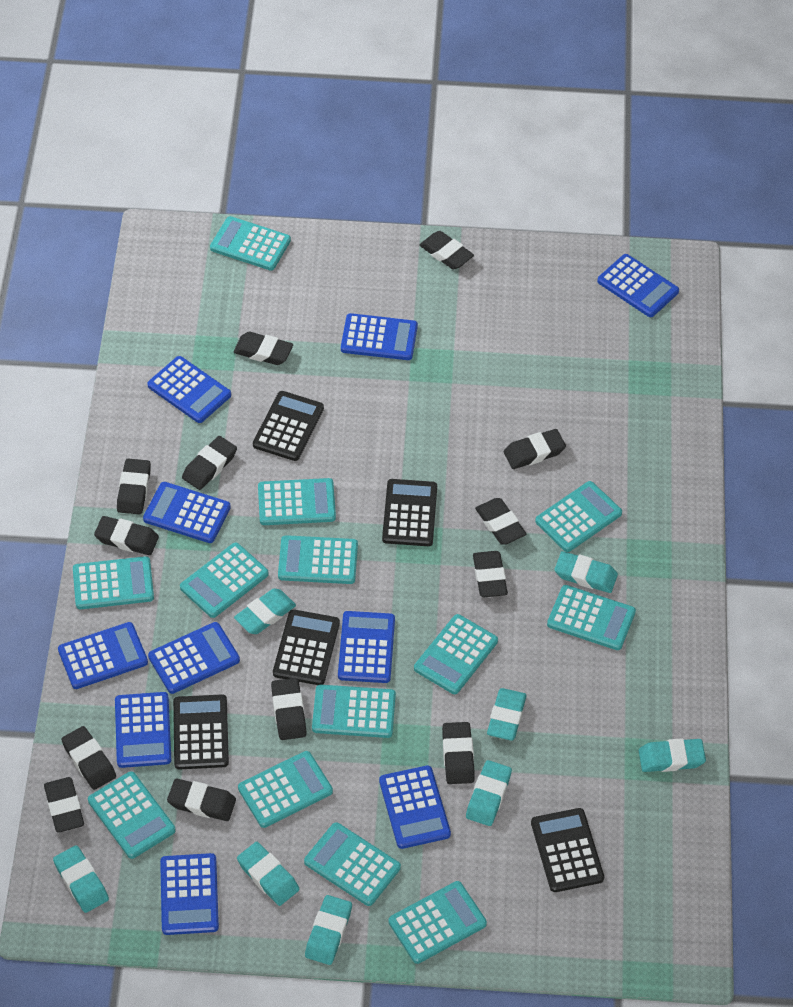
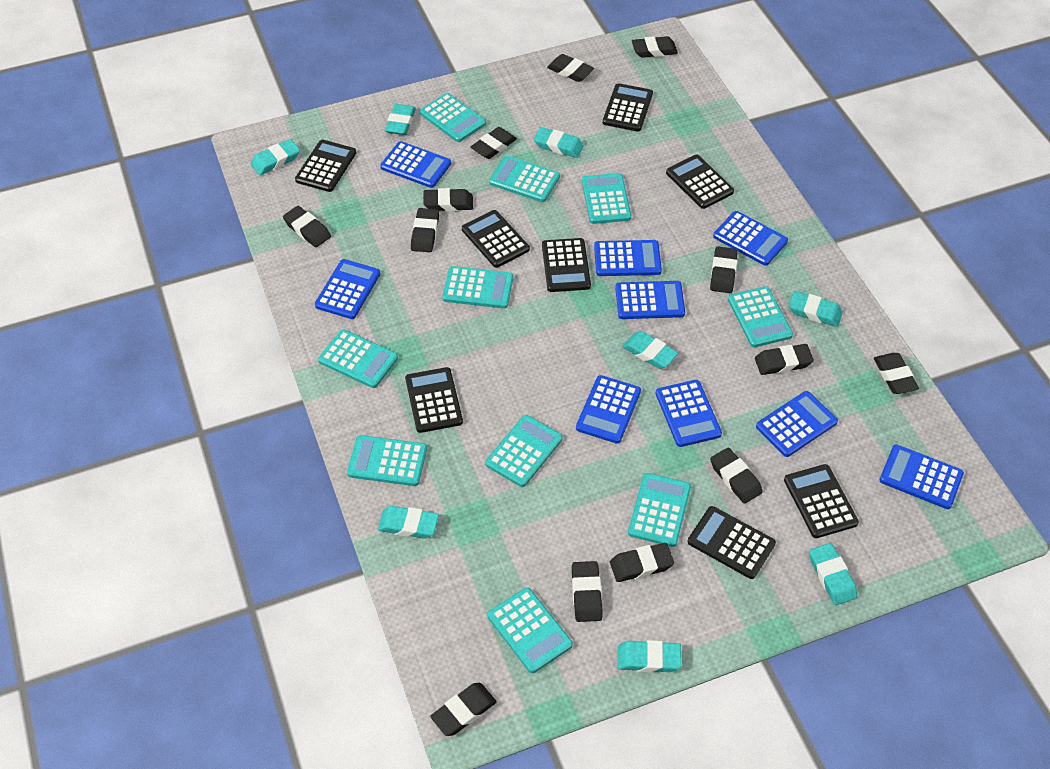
black calculator: 5 -> 8
blue calculator: 10 -> 9
turquoise calculator: 13 -> 10

